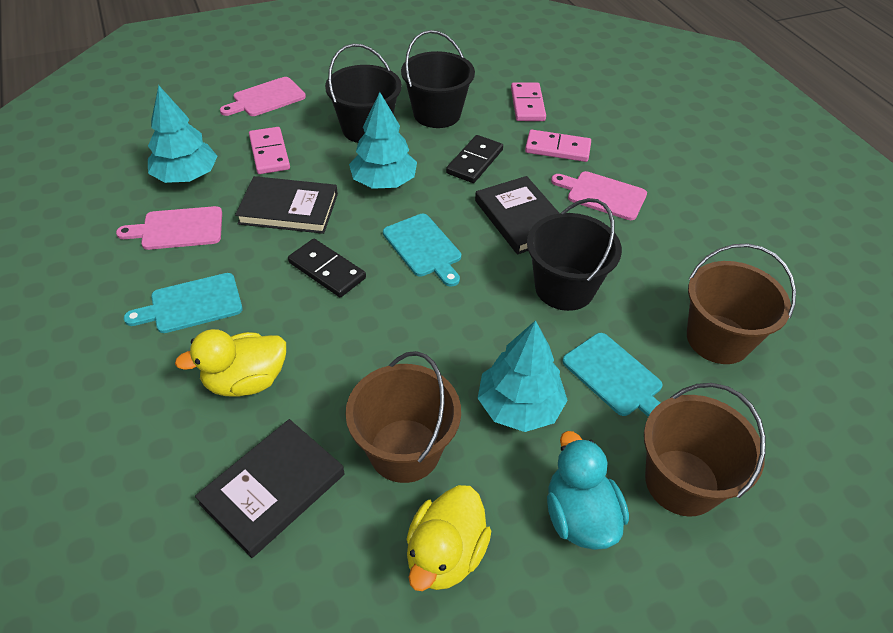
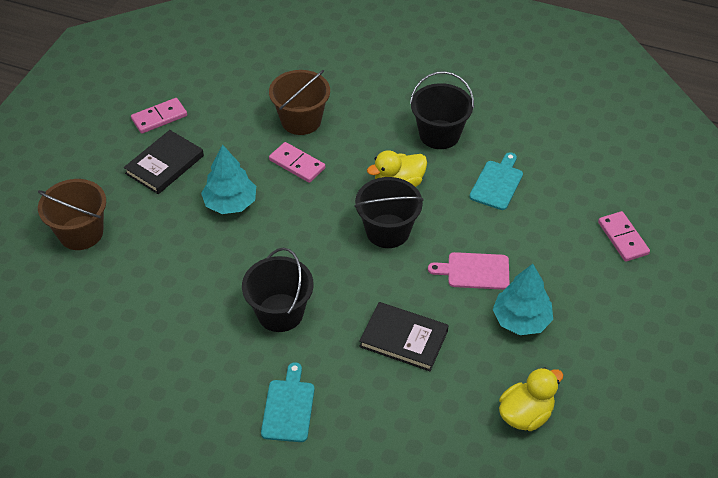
black book: 3 -> 2
black domino: 2 -> 0
brown bucket: 3 -> 2
pink cutting board: 3 -> 1
turquoise cutting board: 3 -> 2
turquoise duck: 1 -> 0
turquoise tree: 3 -> 2

